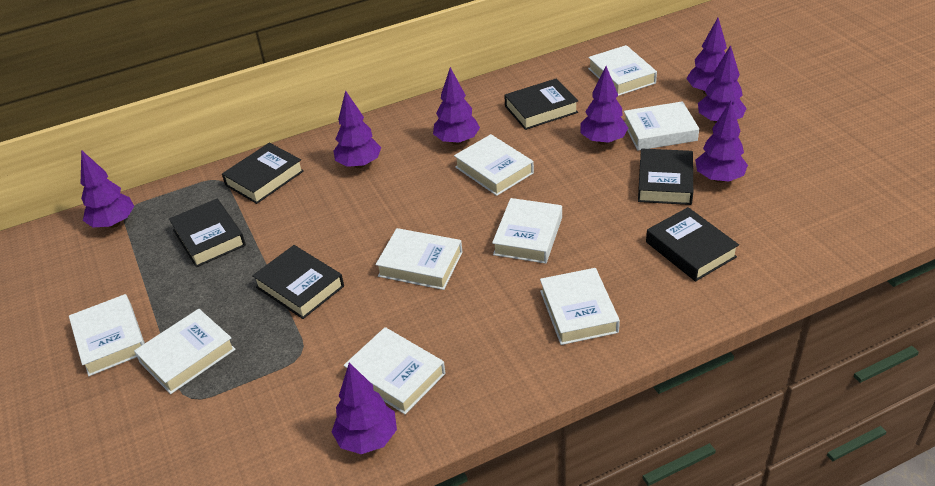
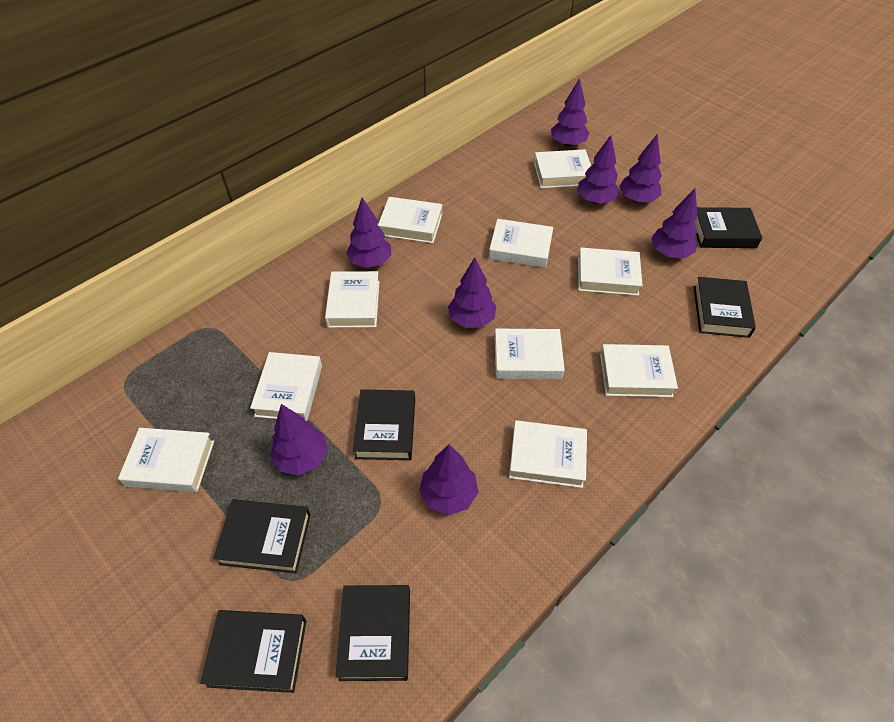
white book: 9 -> 10

